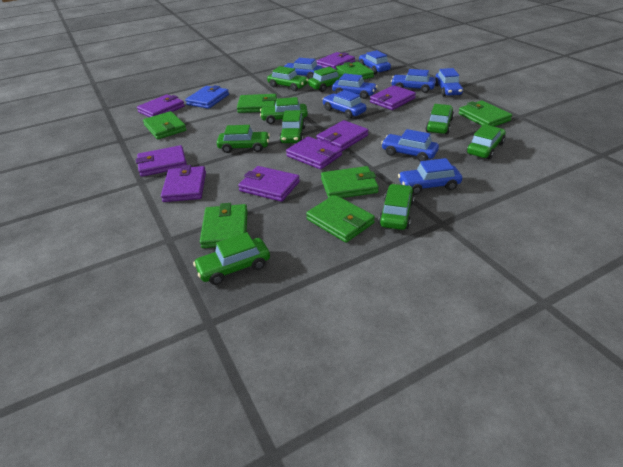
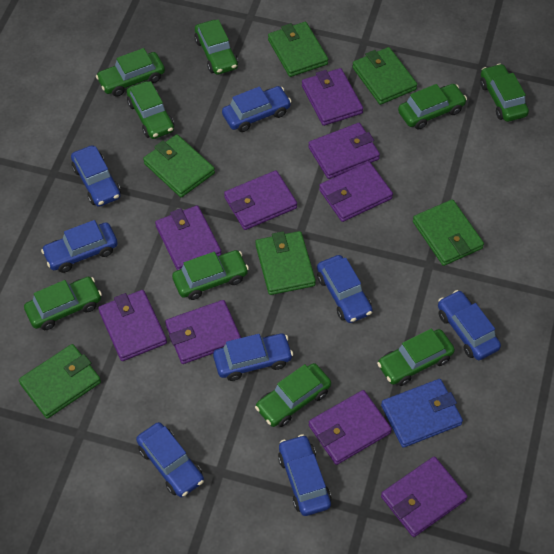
green wallet: 7 -> 6
purple wallet: 8 -> 9

